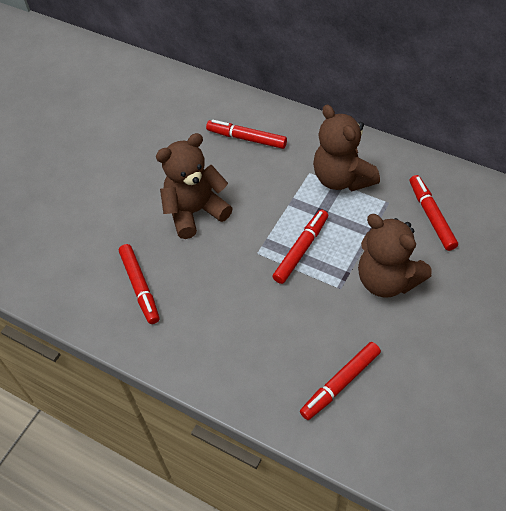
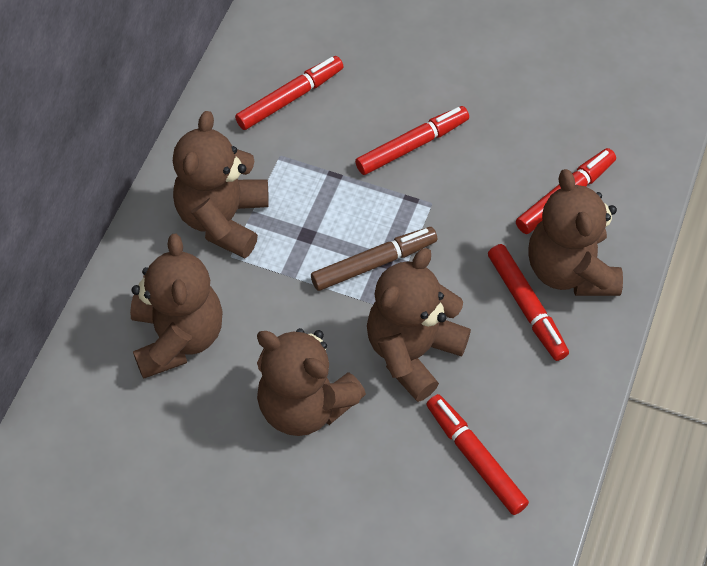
brown marker: 0 -> 1
brown teddy bear: 3 -> 5

